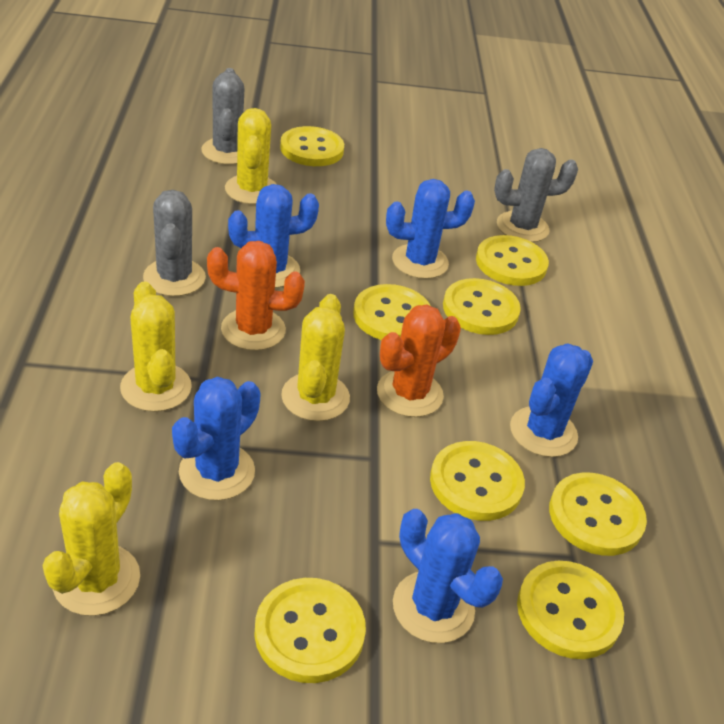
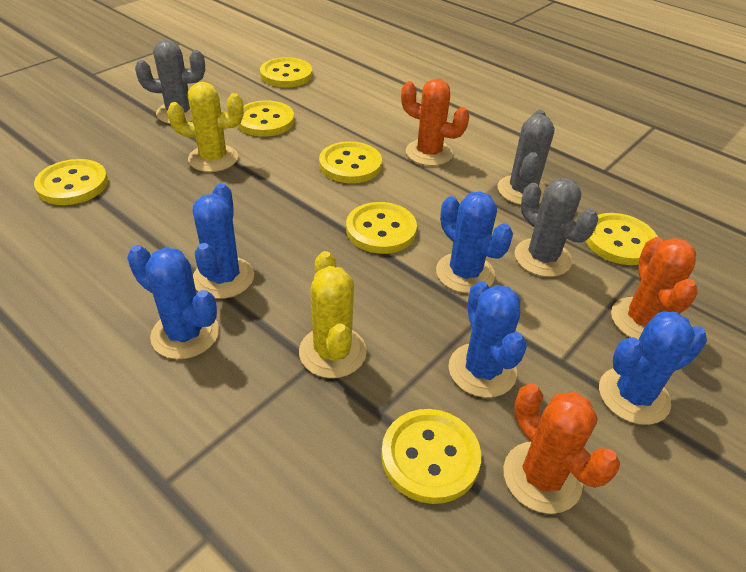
orange cactus: 2 -> 3
yellow button: 8 -> 7
yellow cactus: 4 -> 2

